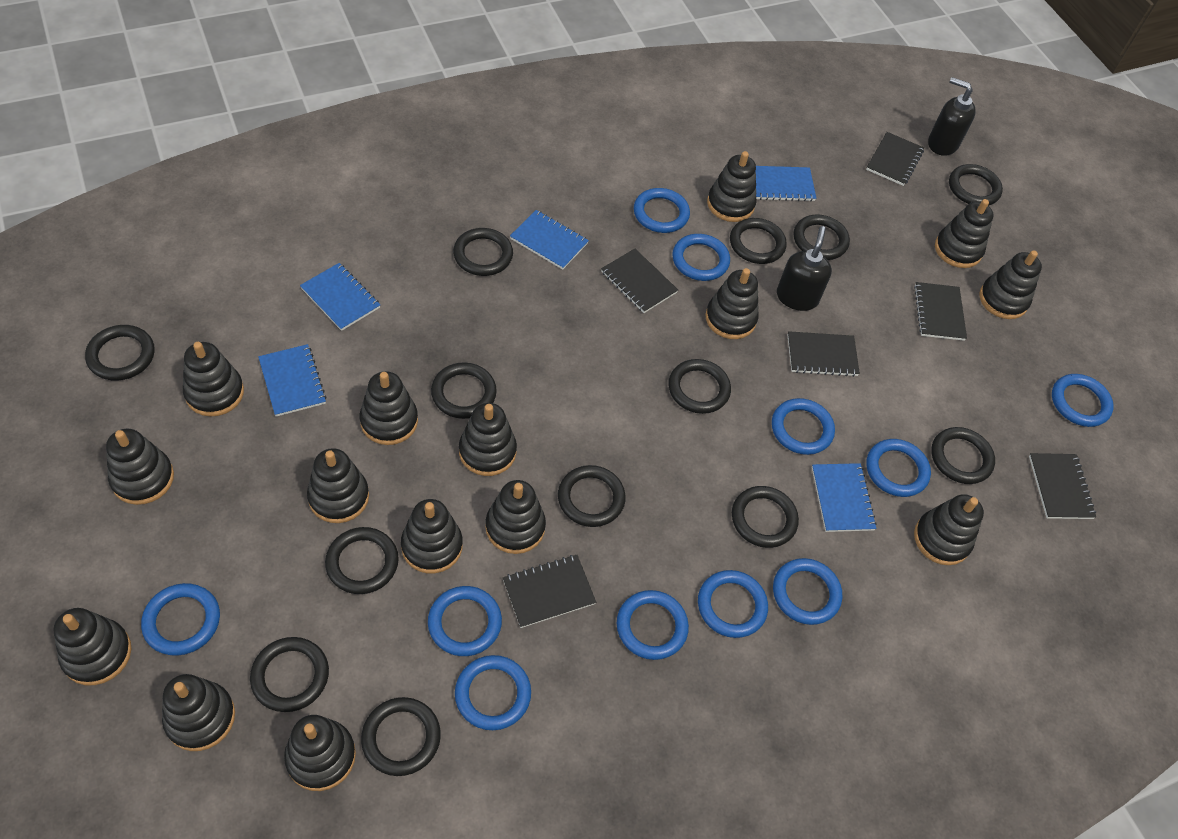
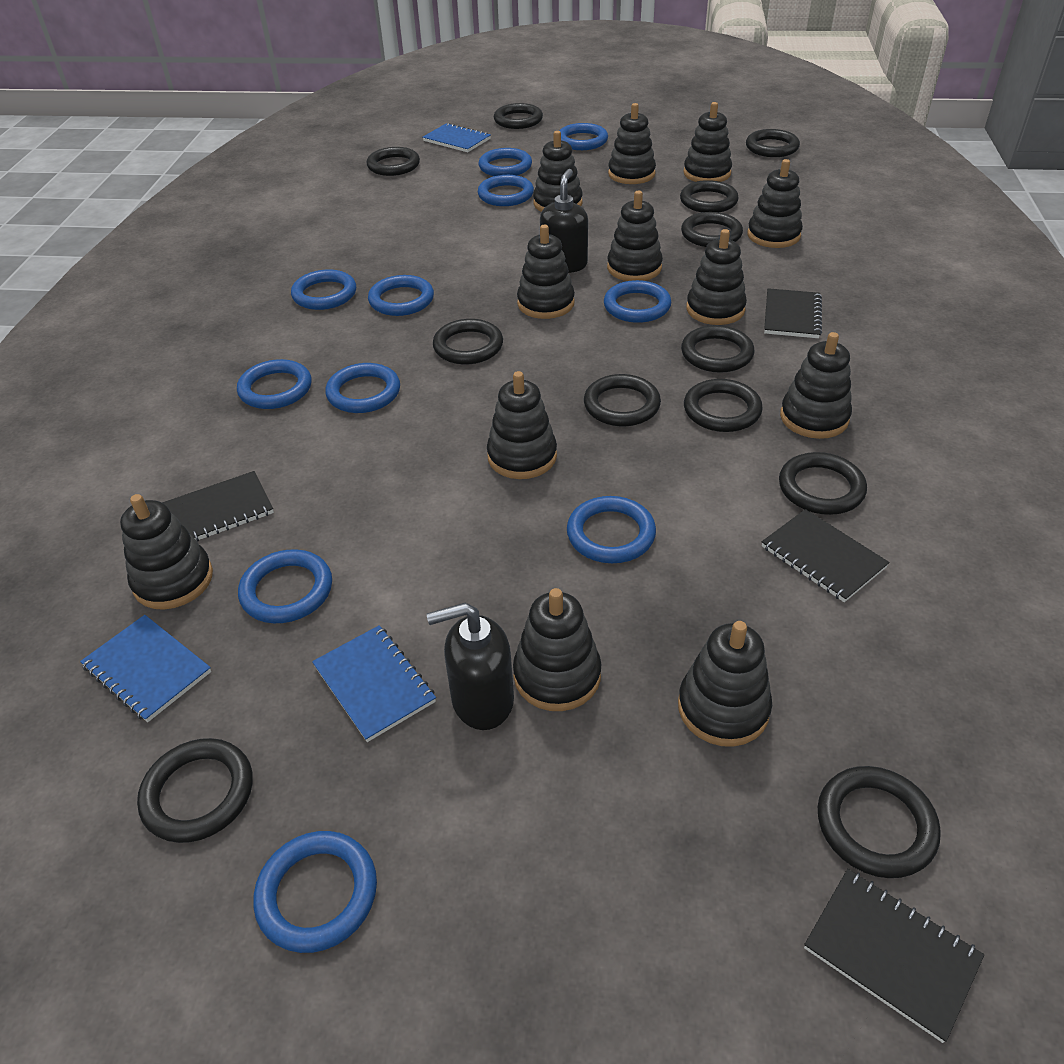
black notebook: 6 -> 4
black ring: 13 -> 12
black stacking toy: 15 -> 12
blue notebook: 5 -> 3

